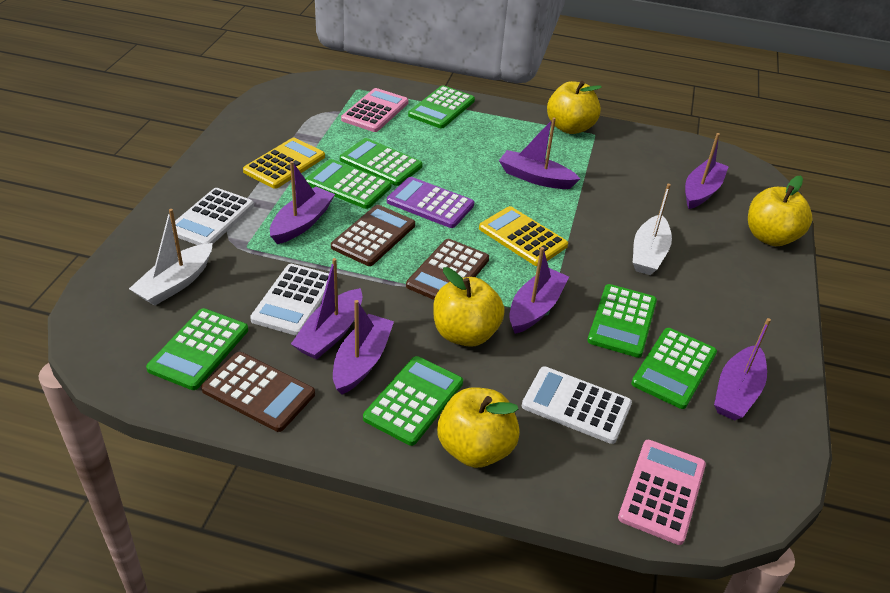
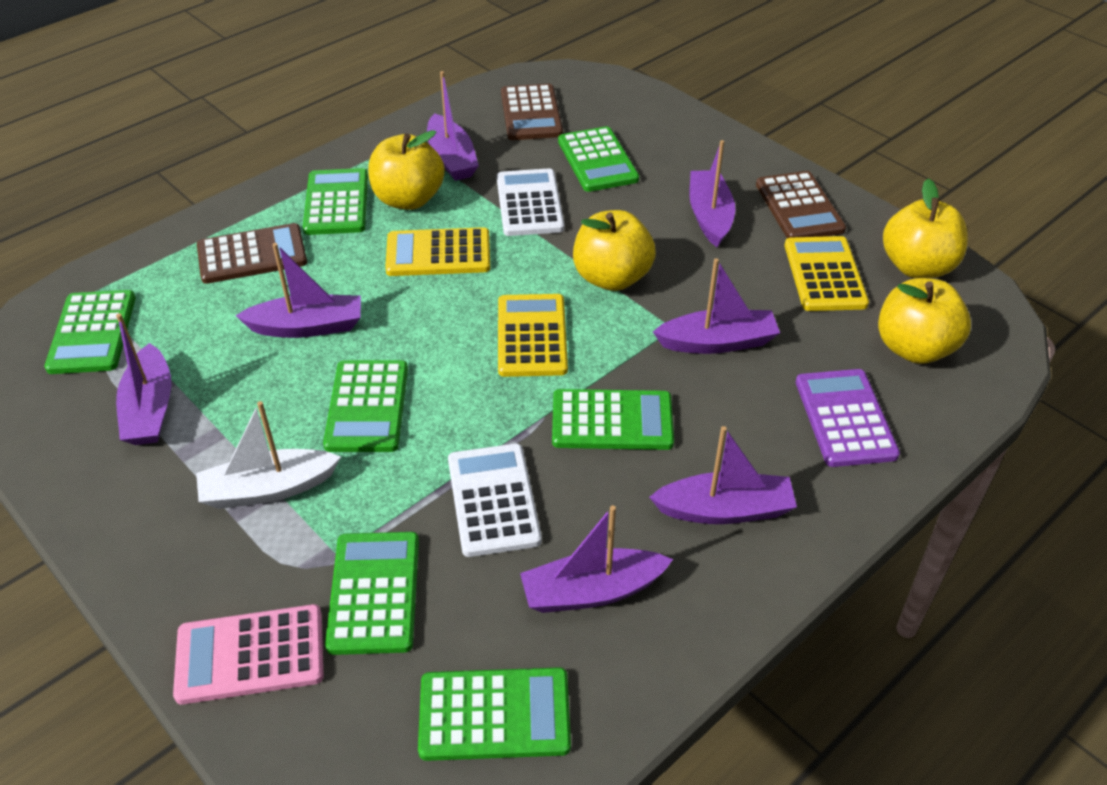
pink calculator: 2 -> 1
white boat: 2 -> 1
white calculator: 3 -> 2
yellow calculator: 2 -> 3

